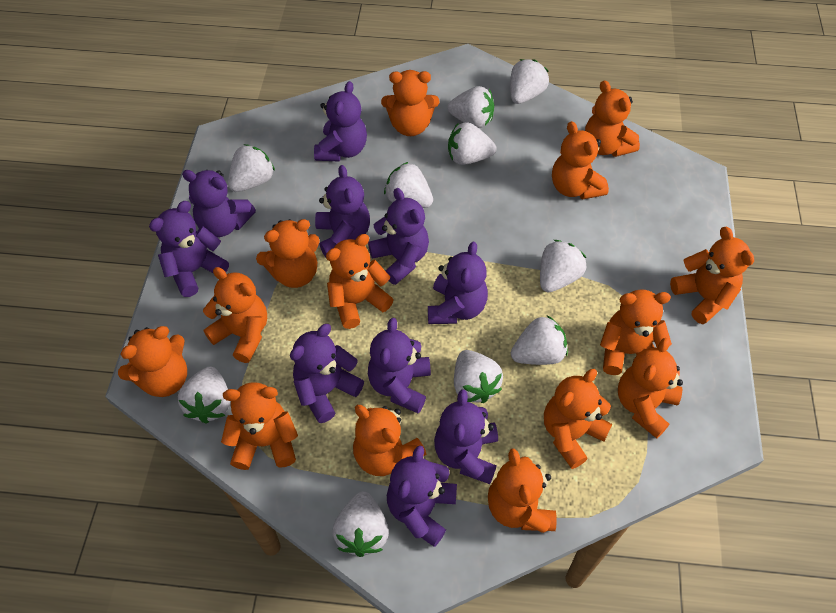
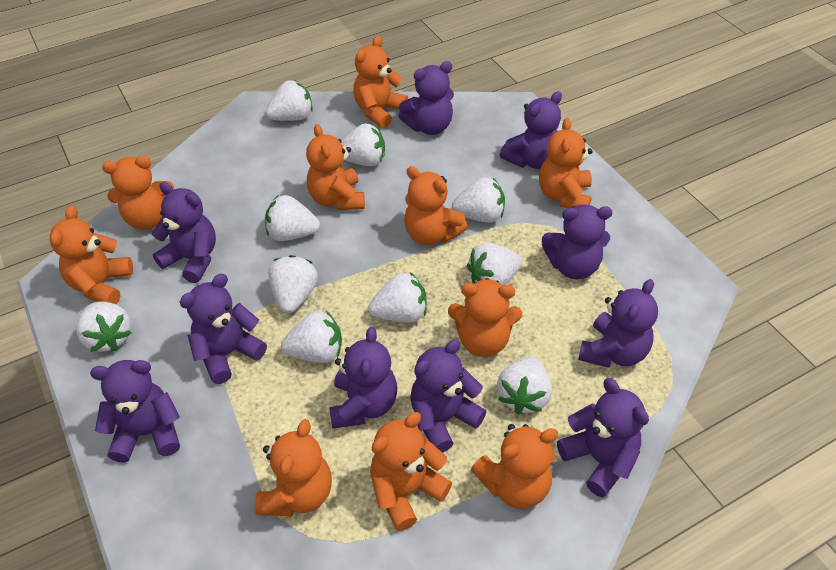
orange teddy bear: 14 -> 10

